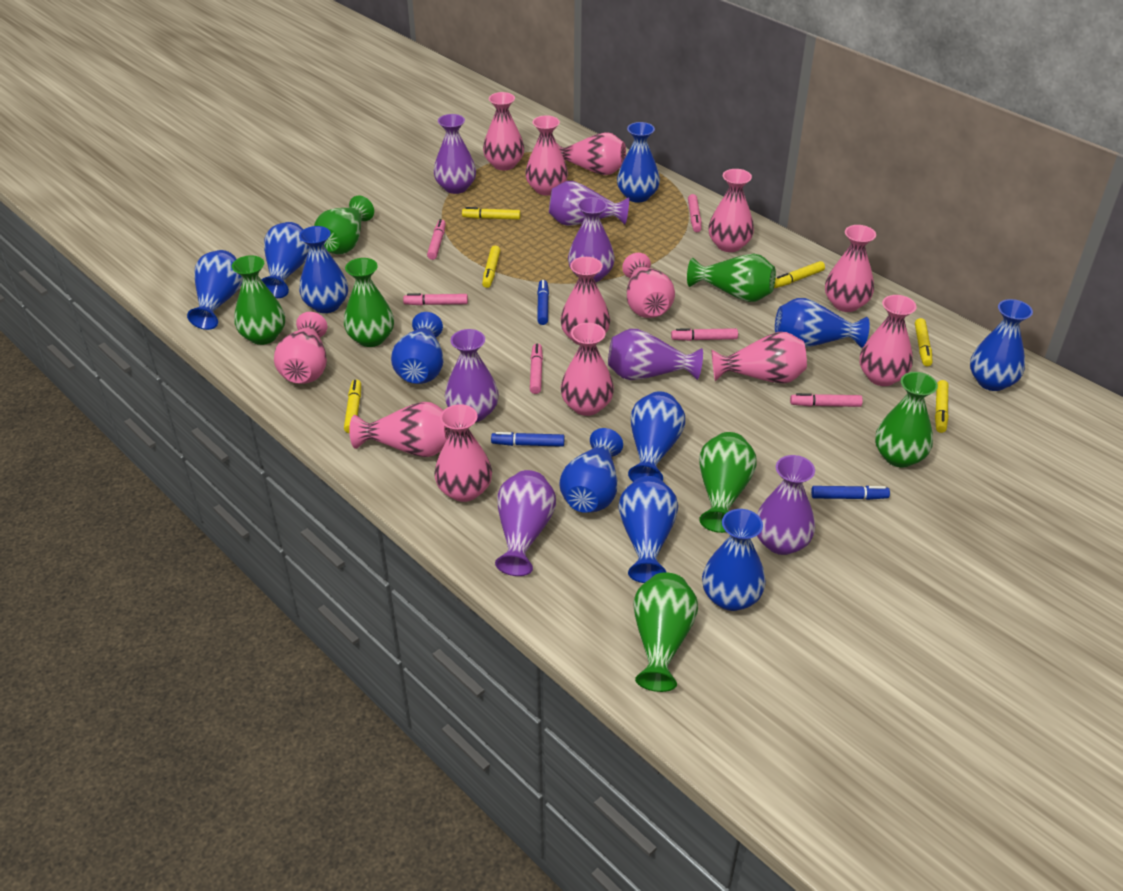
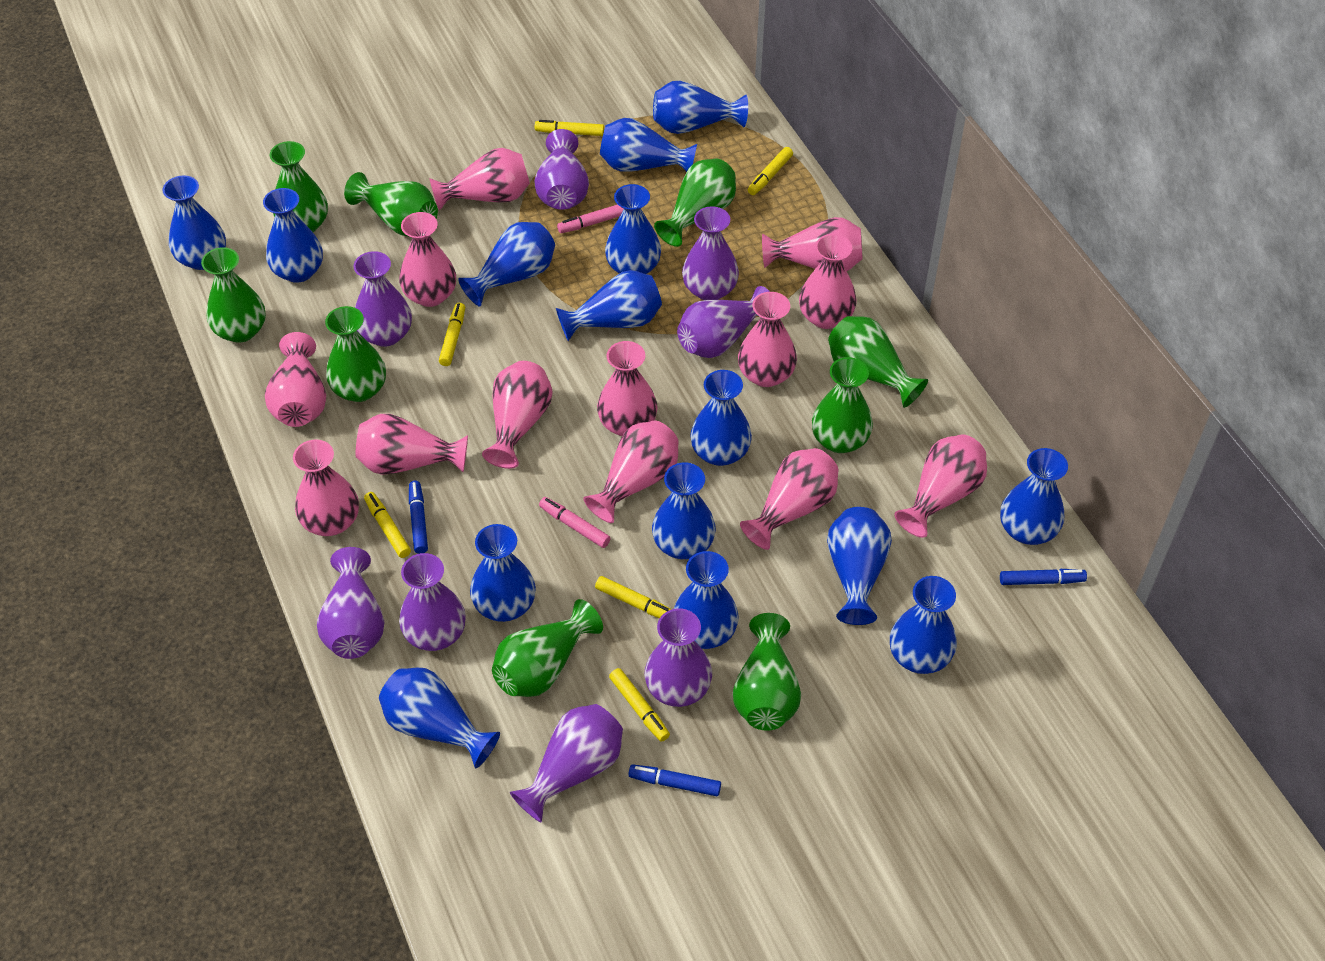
blue vase: 11 -> 15
green vase: 7 -> 9
pink marker: 6 -> 2
purple vase: 7 -> 8

